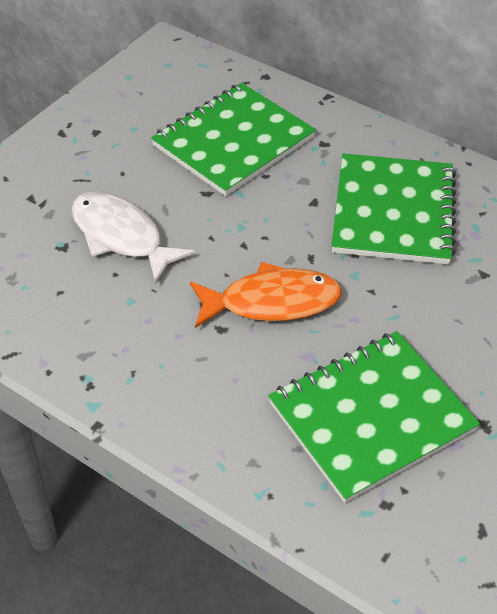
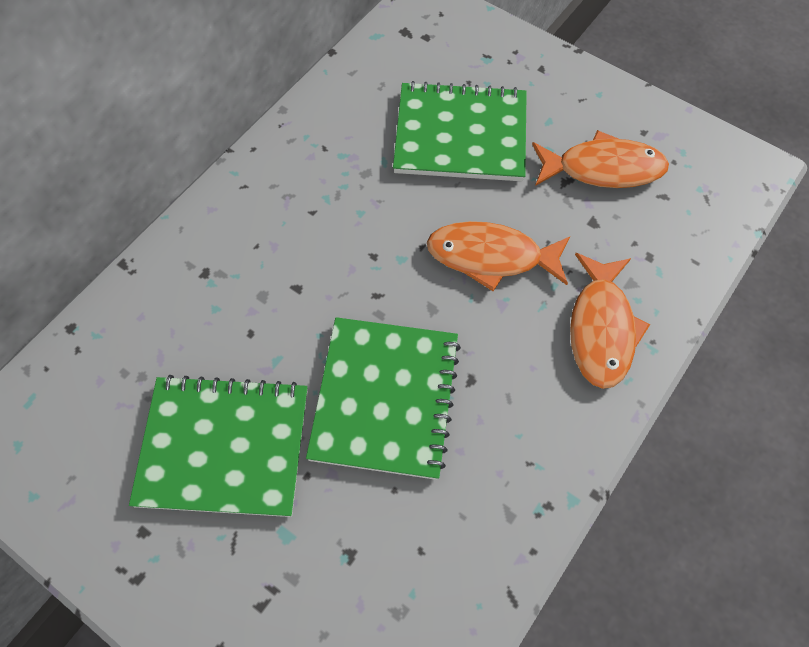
orange fish: 1 -> 3
white fish: 1 -> 0

